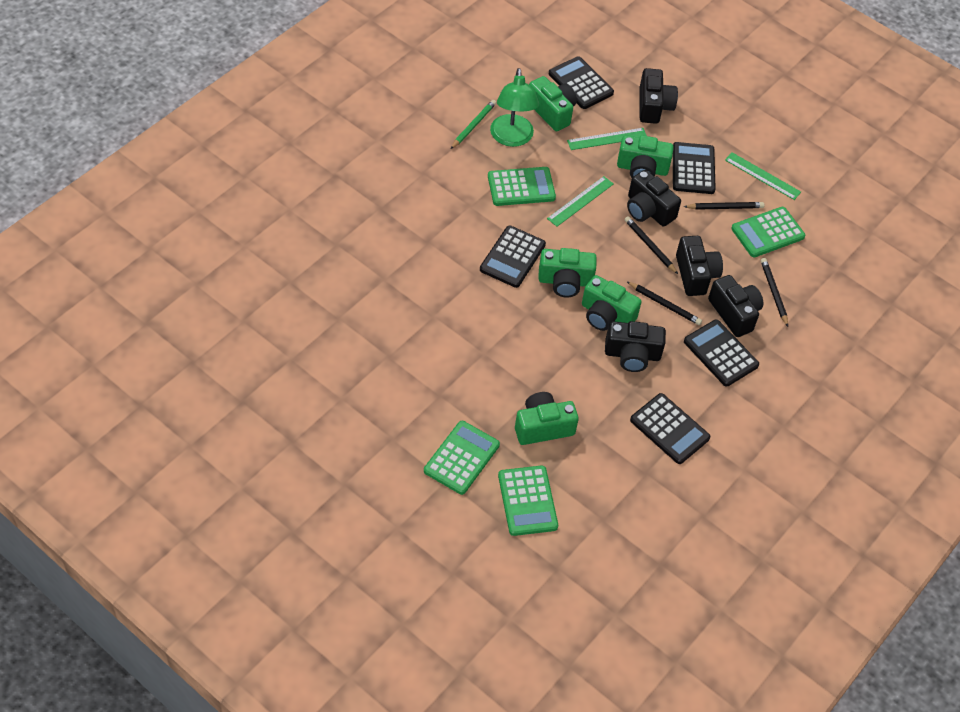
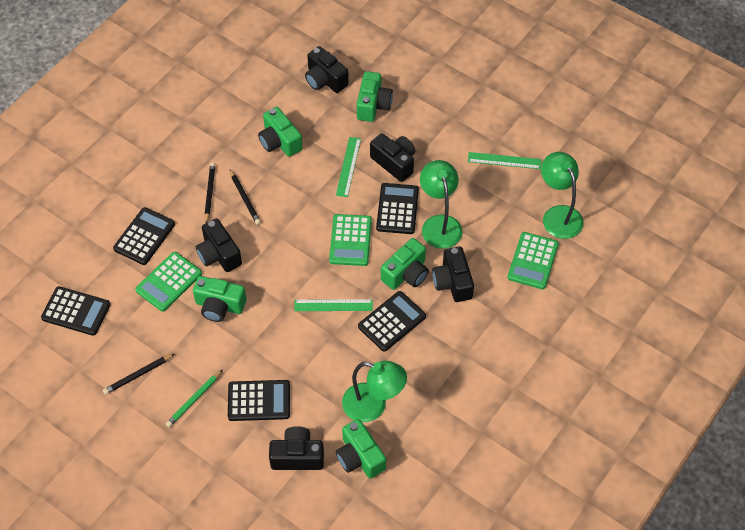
black pencil: 4 -> 3
green calculator: 4 -> 3
green lamp: 1 -> 3

